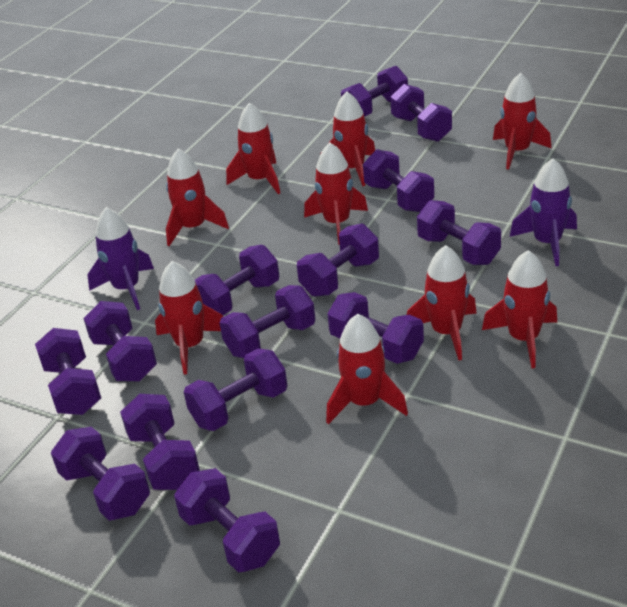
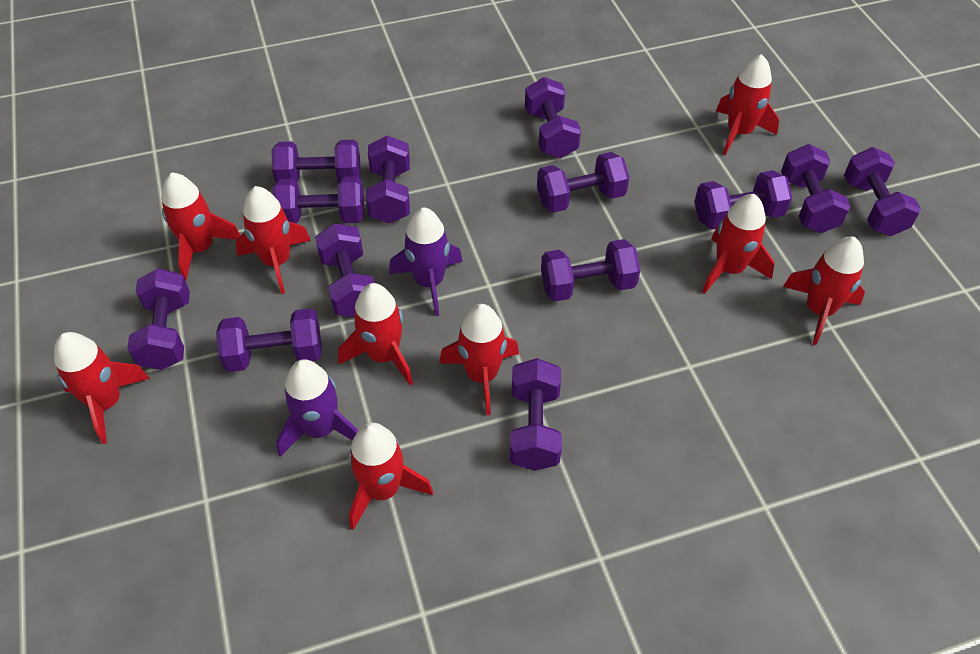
purple dumbbell: 14 -> 13

